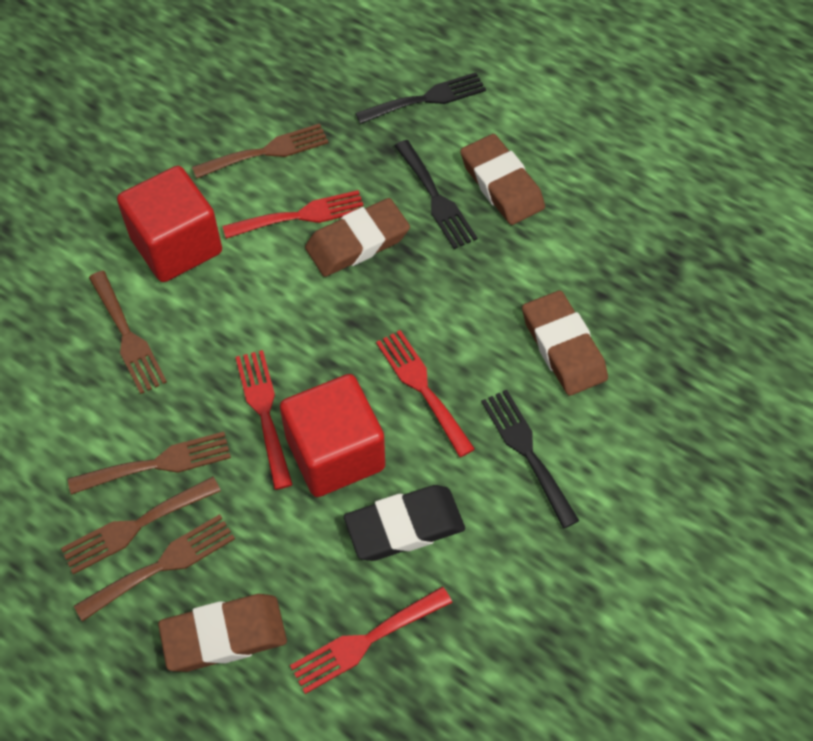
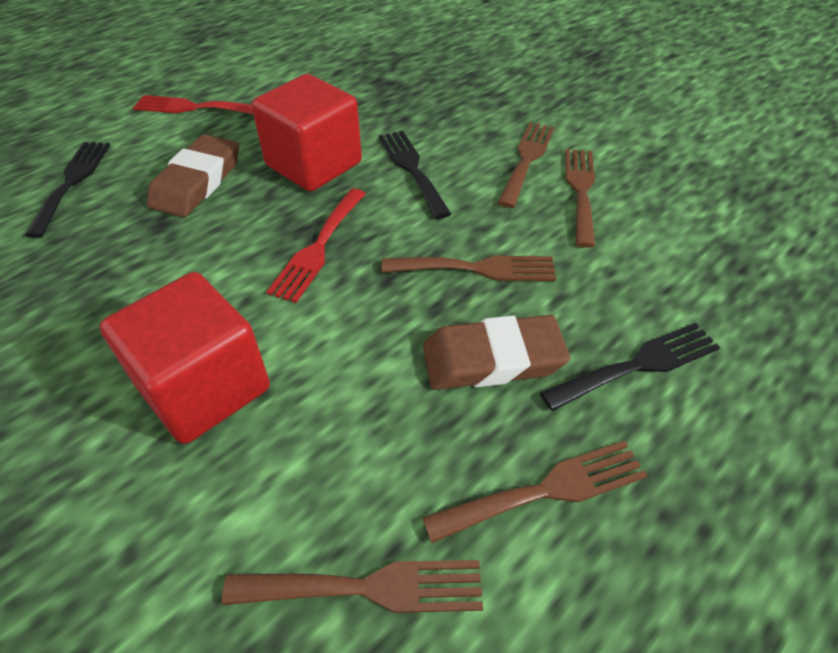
black eraser: 1 -> 0
brown eraser: 4 -> 2
red fork: 4 -> 2

